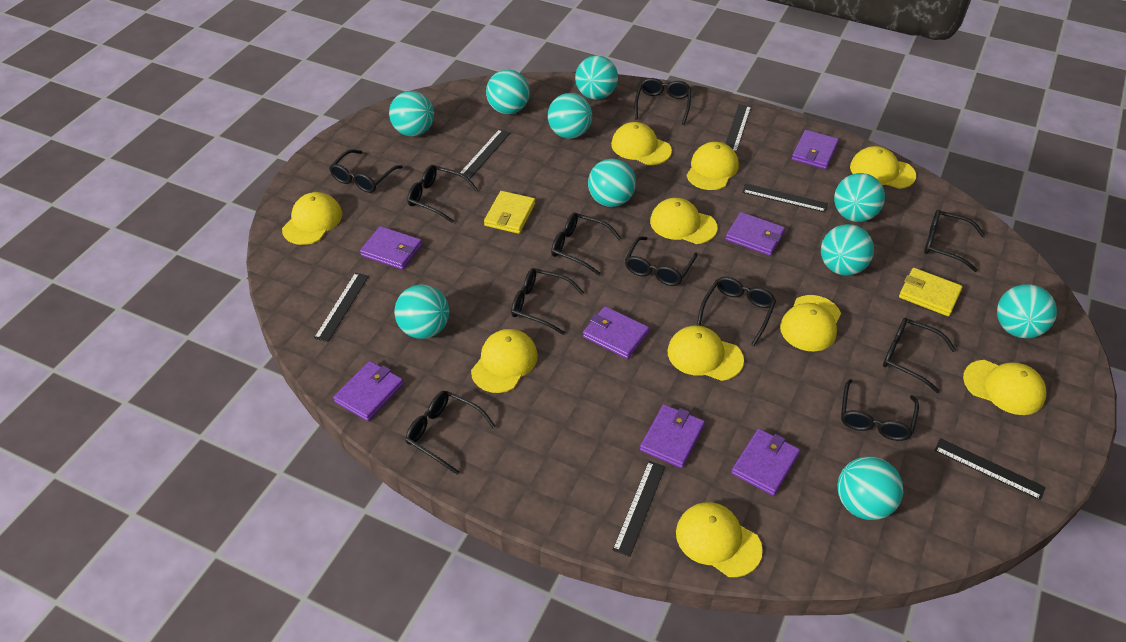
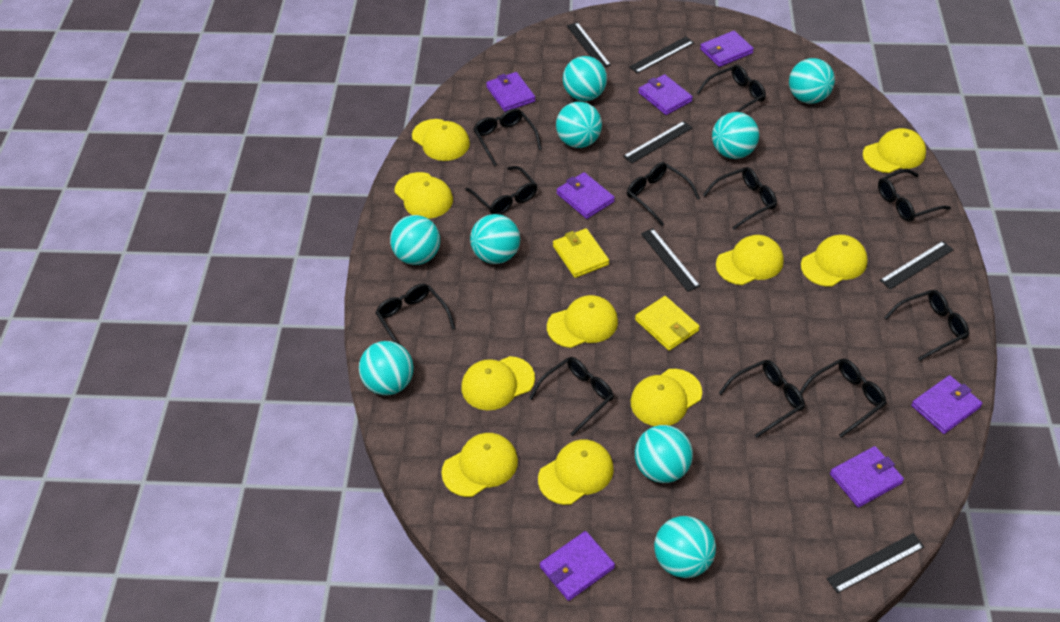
turquoise ball: 10 -> 9

